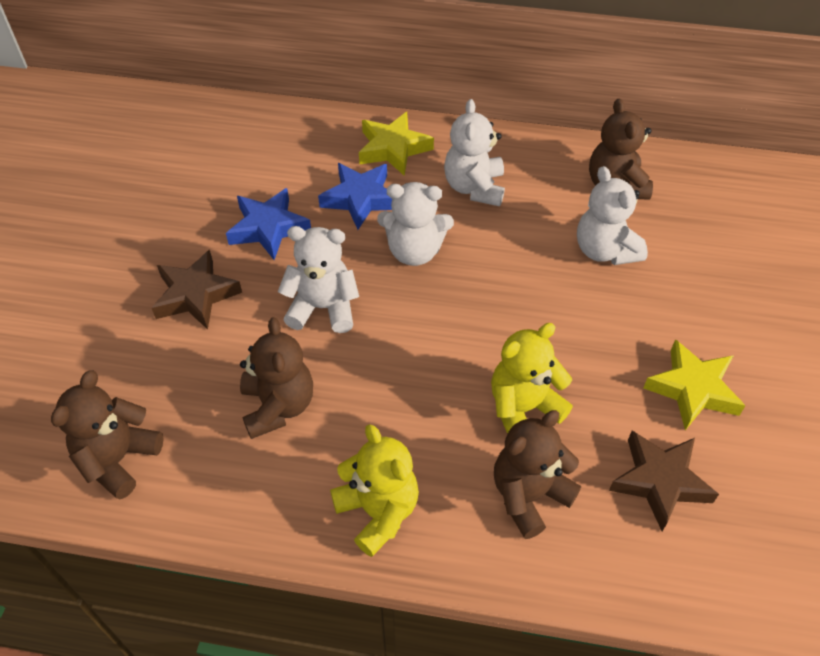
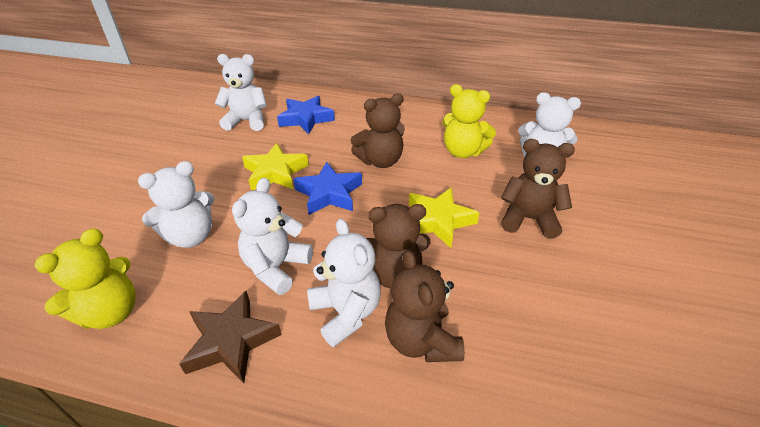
brown star: 2 -> 1
white teddy bear: 4 -> 5

